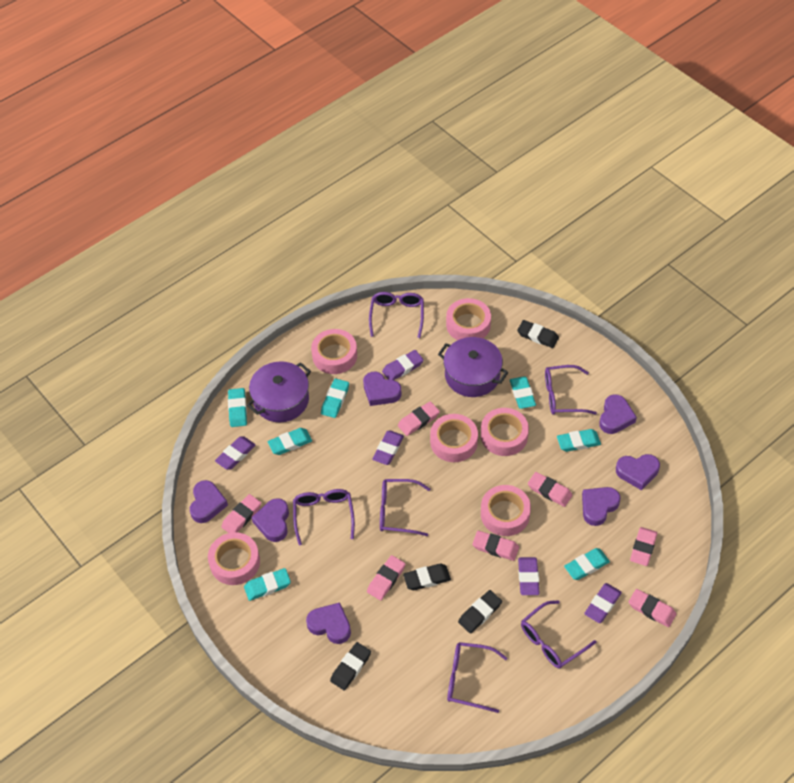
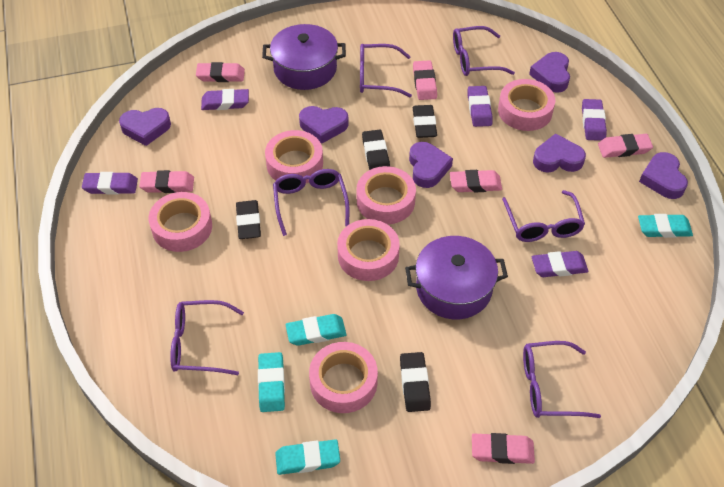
pink eraser: 7 -> 6
purple heart: 7 -> 6
turquoise eraser: 7 -> 4

